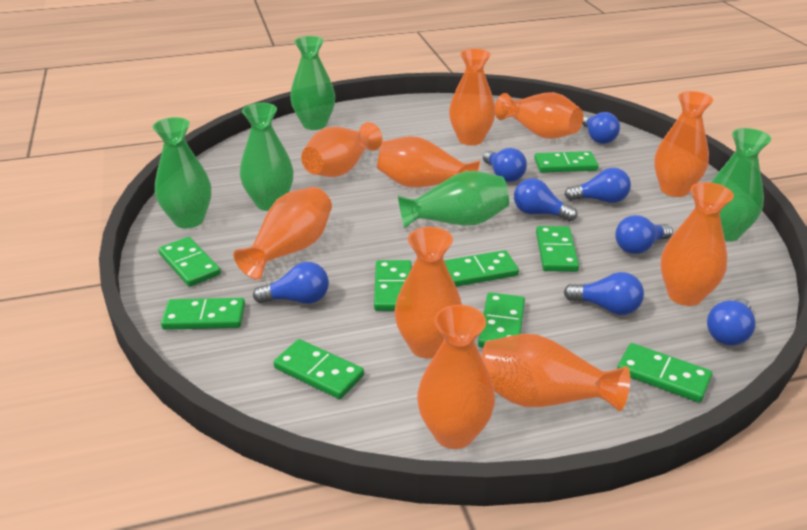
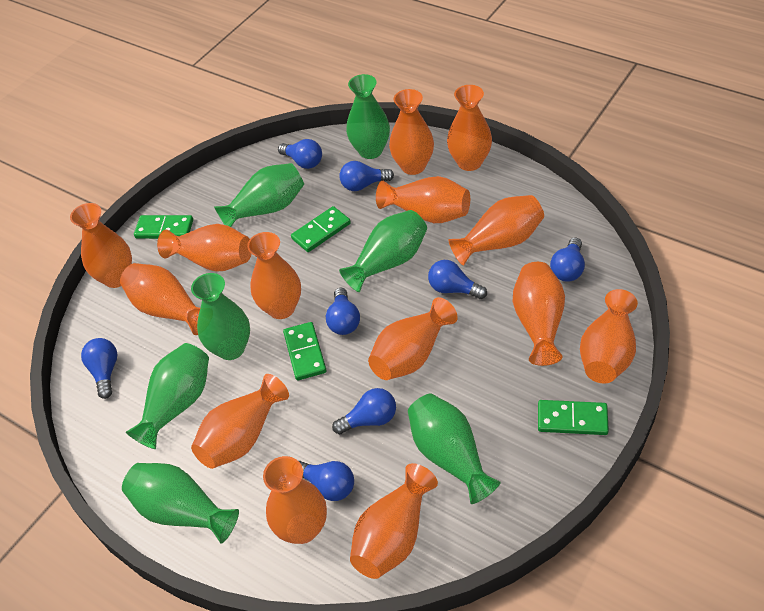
green domino: 9 -> 4
green vase: 5 -> 7
orange vase: 10 -> 14

